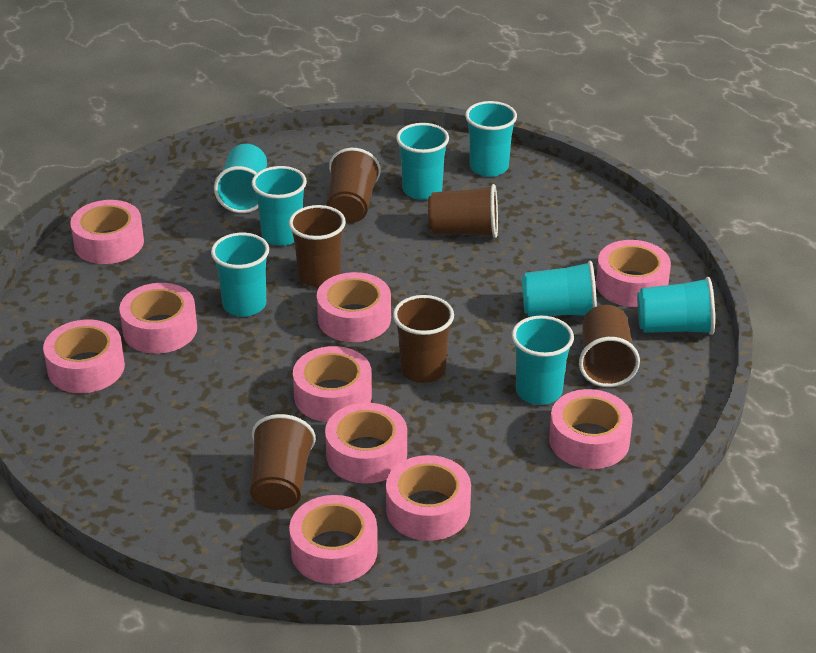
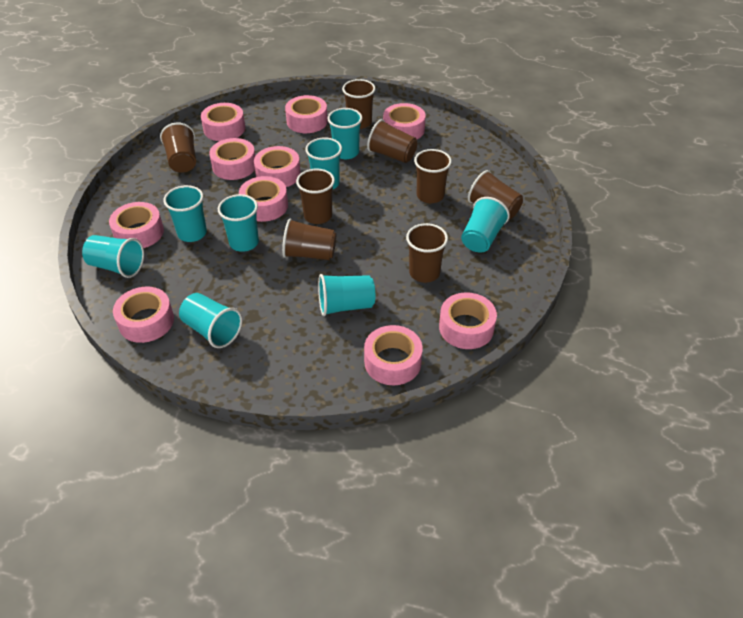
brown cup: 6 -> 8

